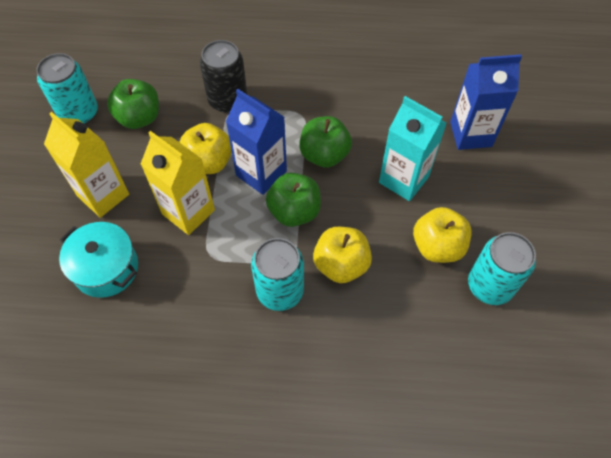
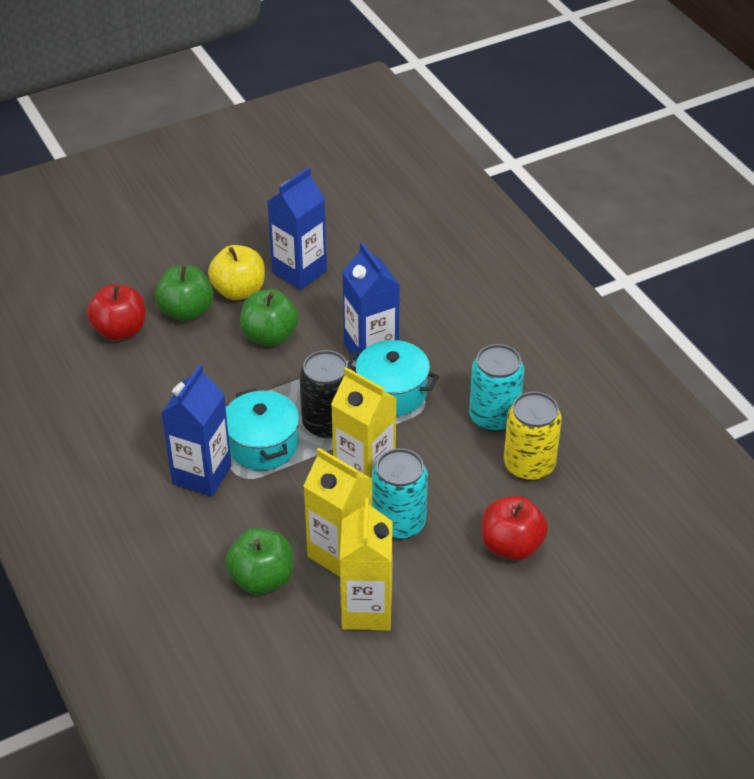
blue carton: 2 -> 3
red apple: 0 -> 2
turquoise can: 3 -> 2
turquoise carton: 1 -> 0
turquoise pot: 1 -> 2
yellow apple: 3 -> 1
yellow can: 0 -> 1
yellow carton: 2 -> 3

